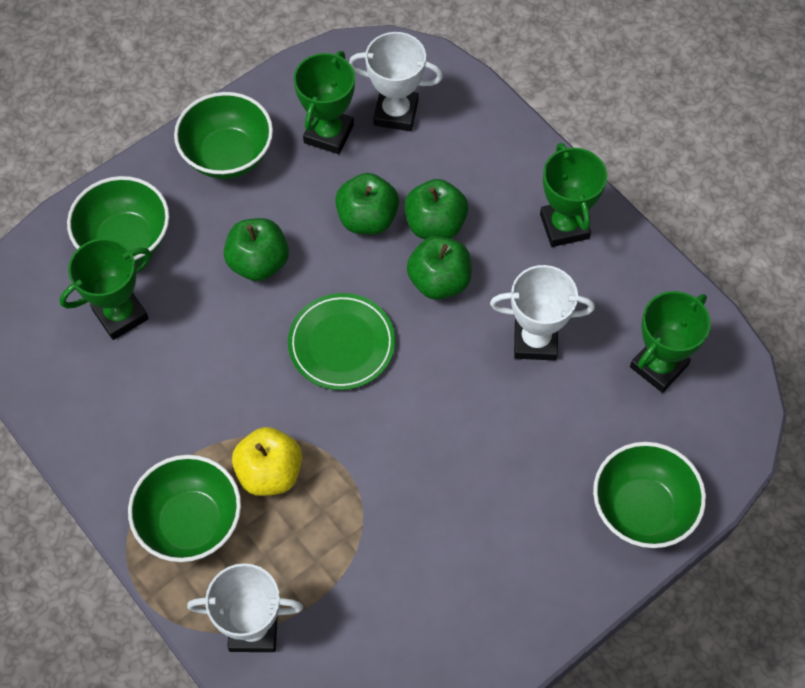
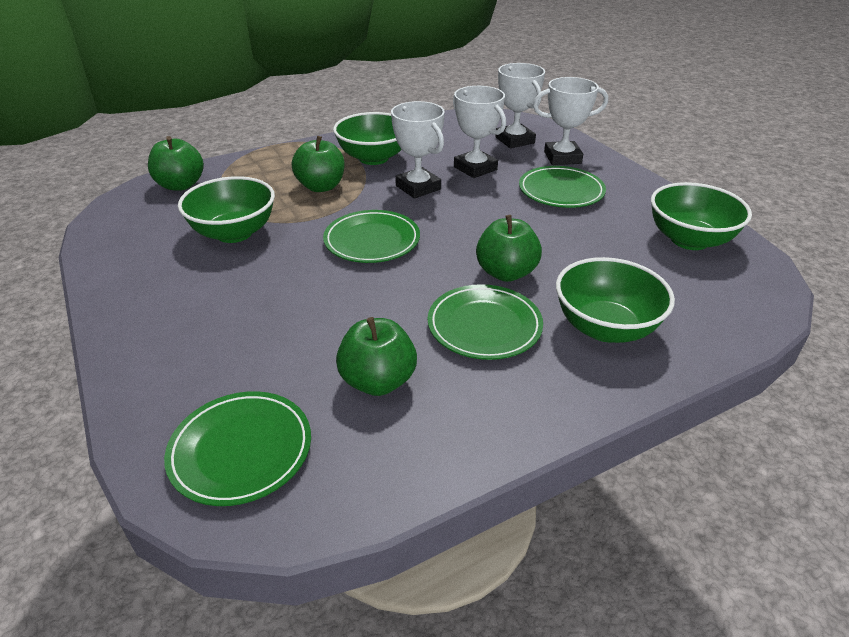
green plate: 1 -> 4
green trophy: 4 -> 0
white trophy: 3 -> 4
yellow apple: 1 -> 0

